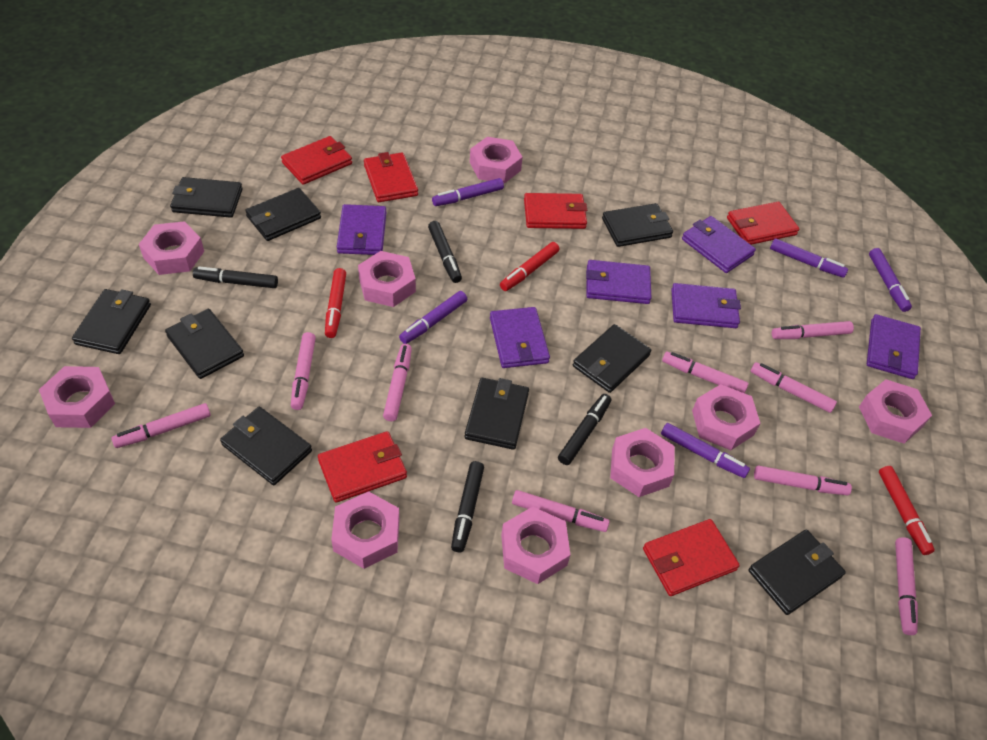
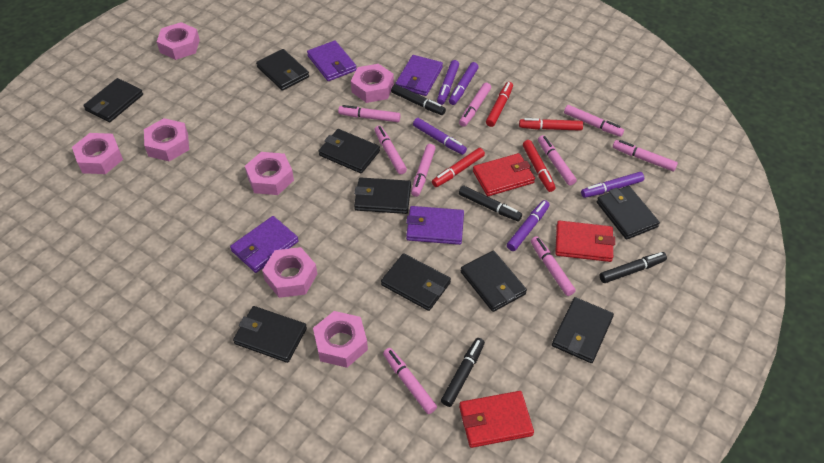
pink nut: 9 -> 7
purple wallet: 6 -> 4
red marker: 3 -> 4
red wallet: 6 -> 3

